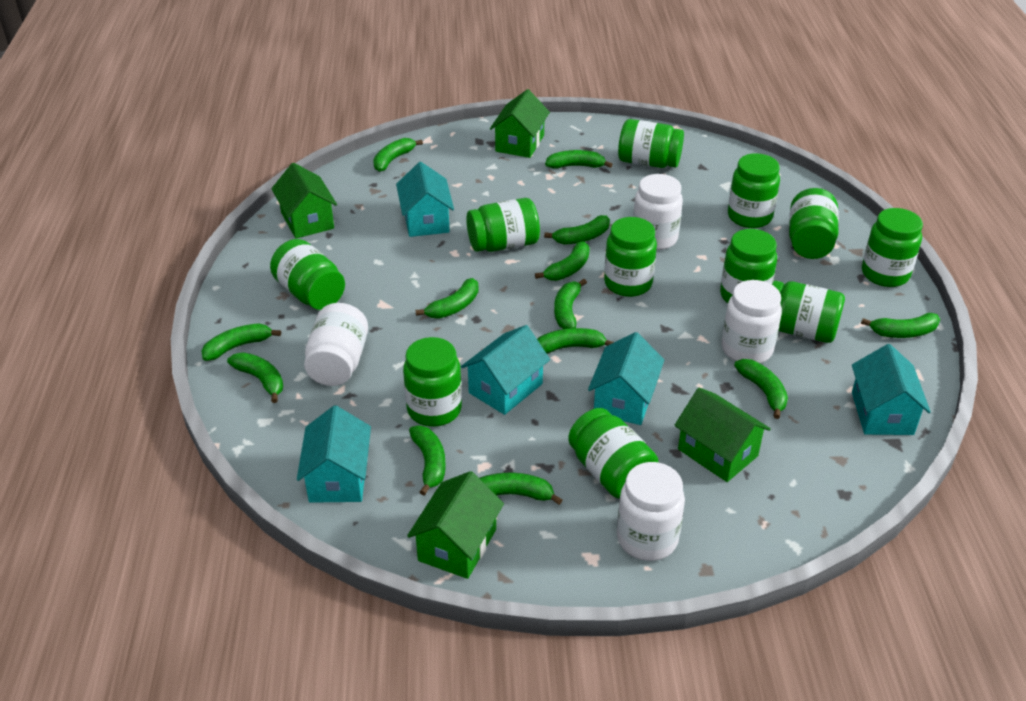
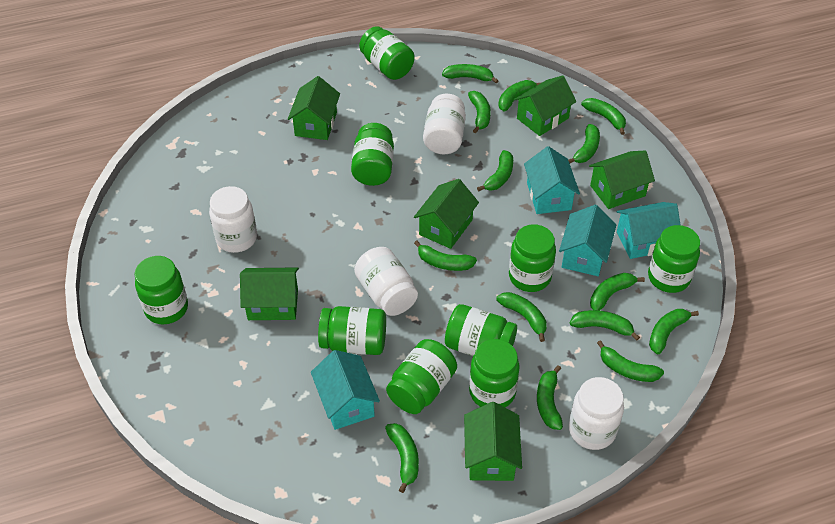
green banana: 13 -> 14
green house: 4 -> 6
green jar: 11 -> 9
turquoise house: 5 -> 4

